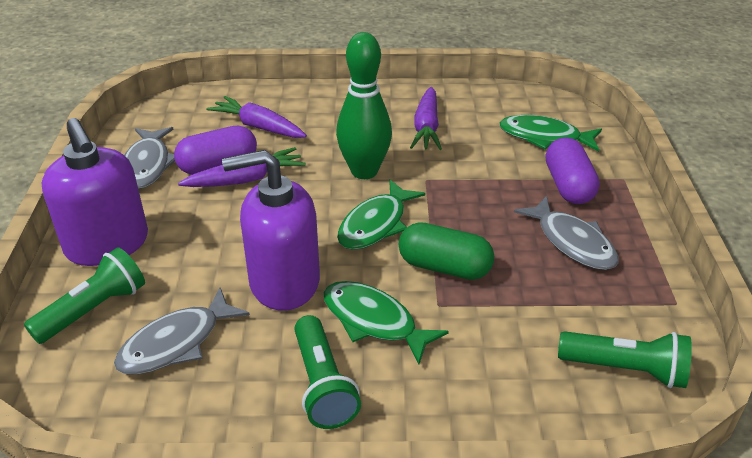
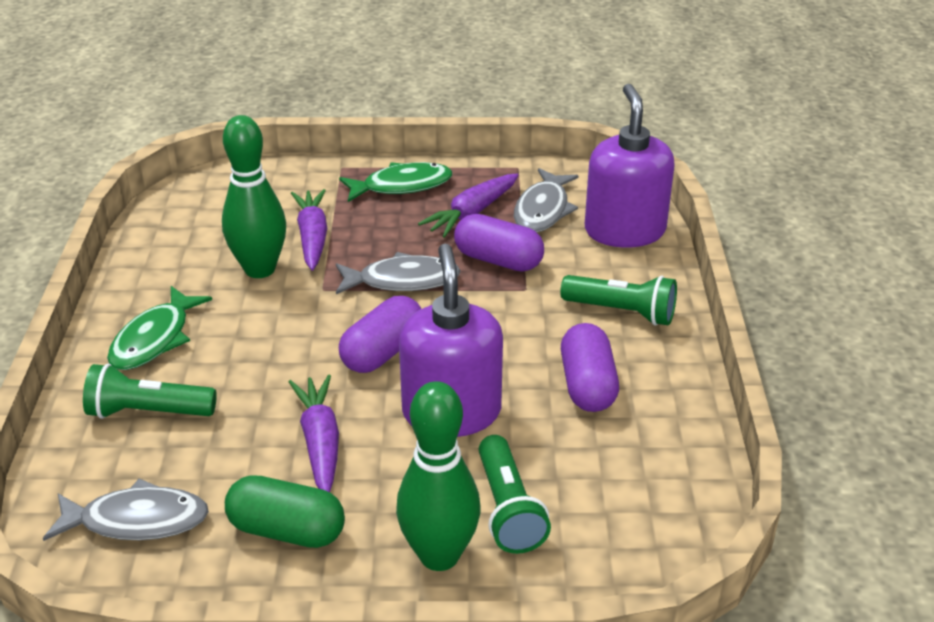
green bowling pin: 1 -> 2
green fish: 3 -> 2
purple capsule: 2 -> 3

